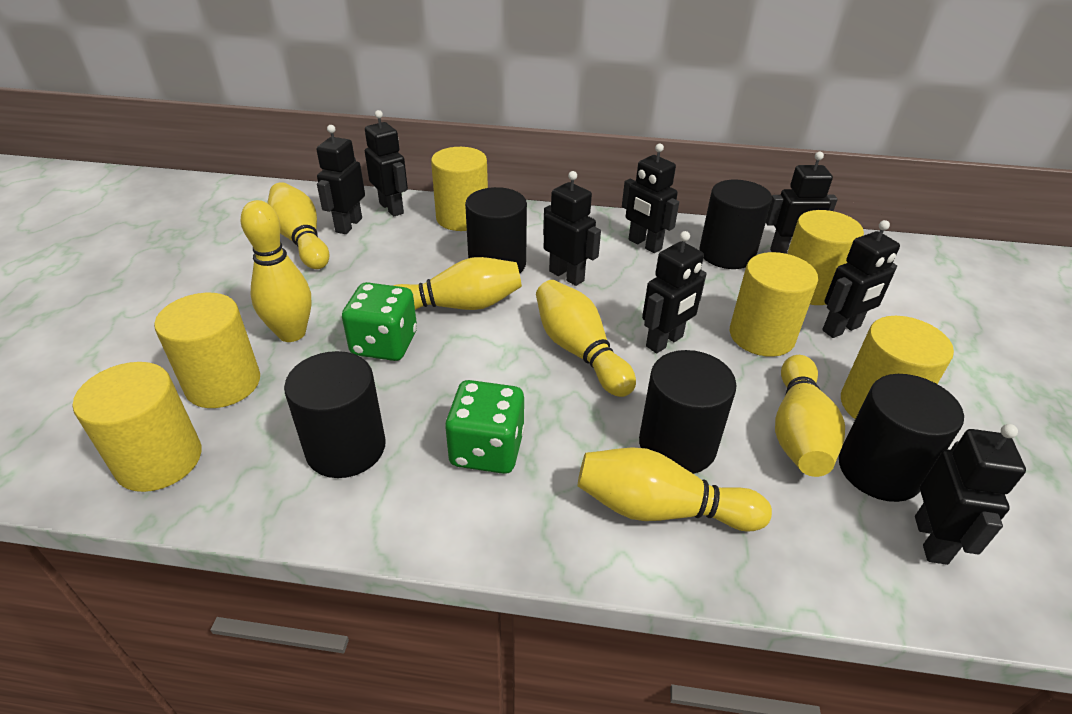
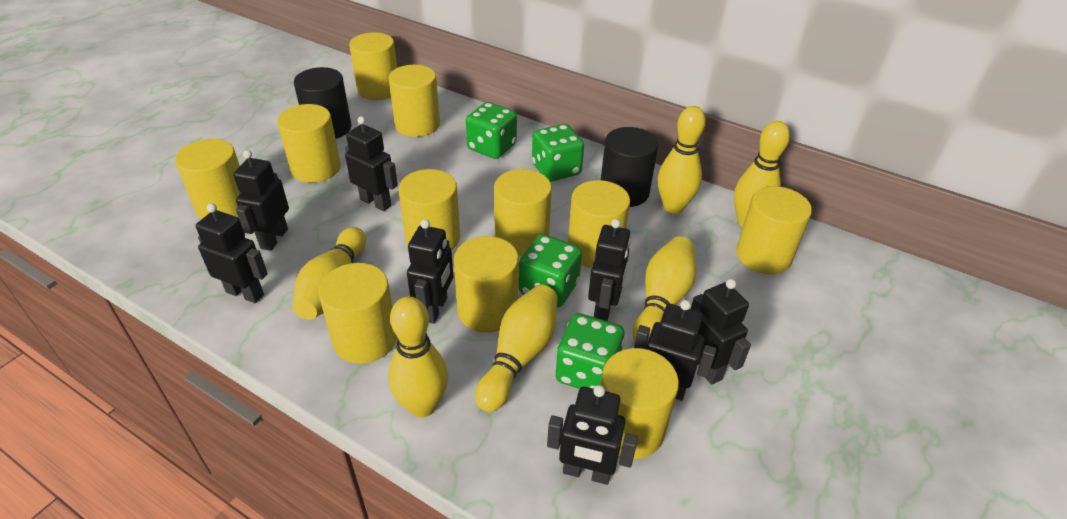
black cylinder: 5 -> 2
green dice: 2 -> 4
yellow cylinder: 6 -> 11

